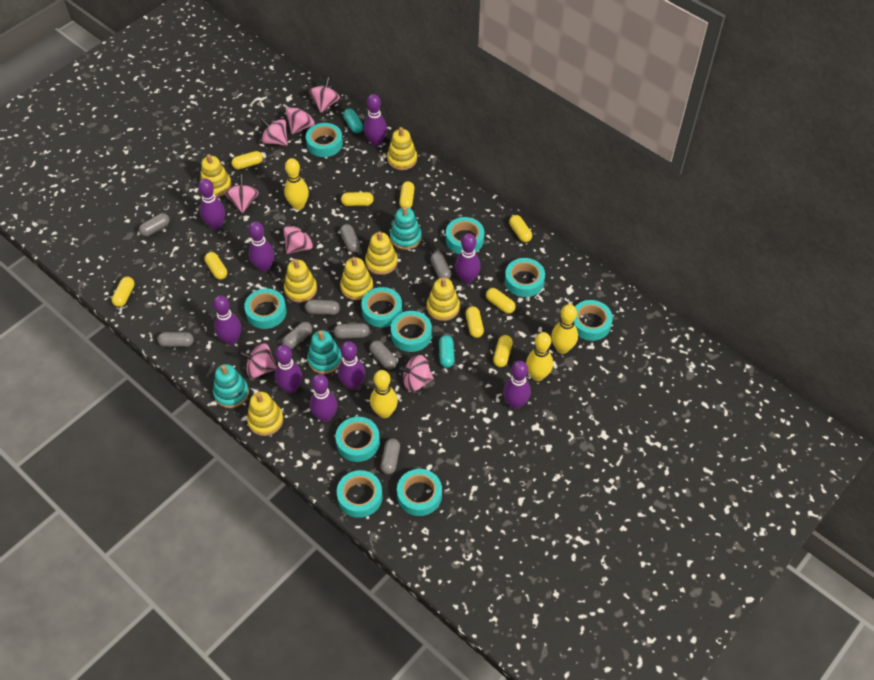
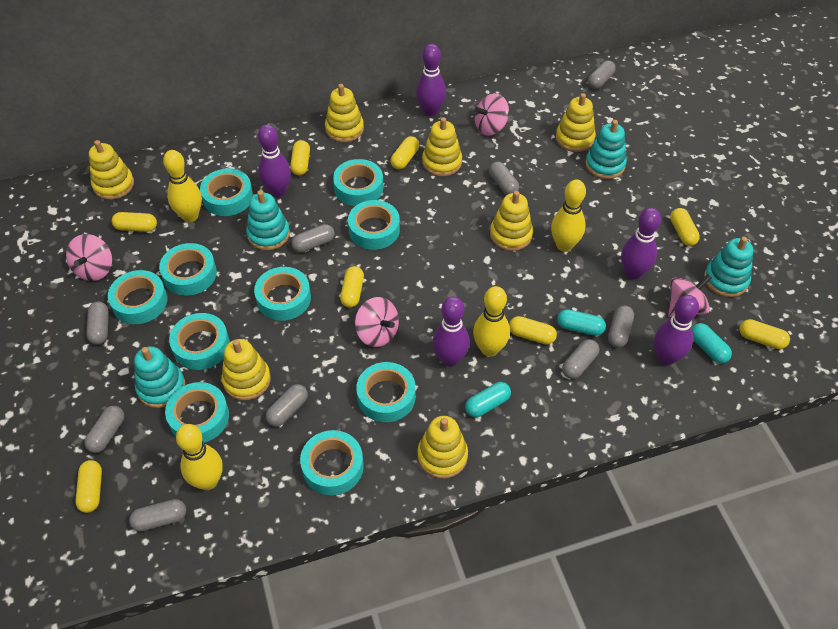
pink spinning top: 7 -> 4
purple bowling pin: 9 -> 5
turquoise capsule: 2 -> 3
turquoise stacking toy: 3 -> 4
yellow capsule: 9 -> 8

